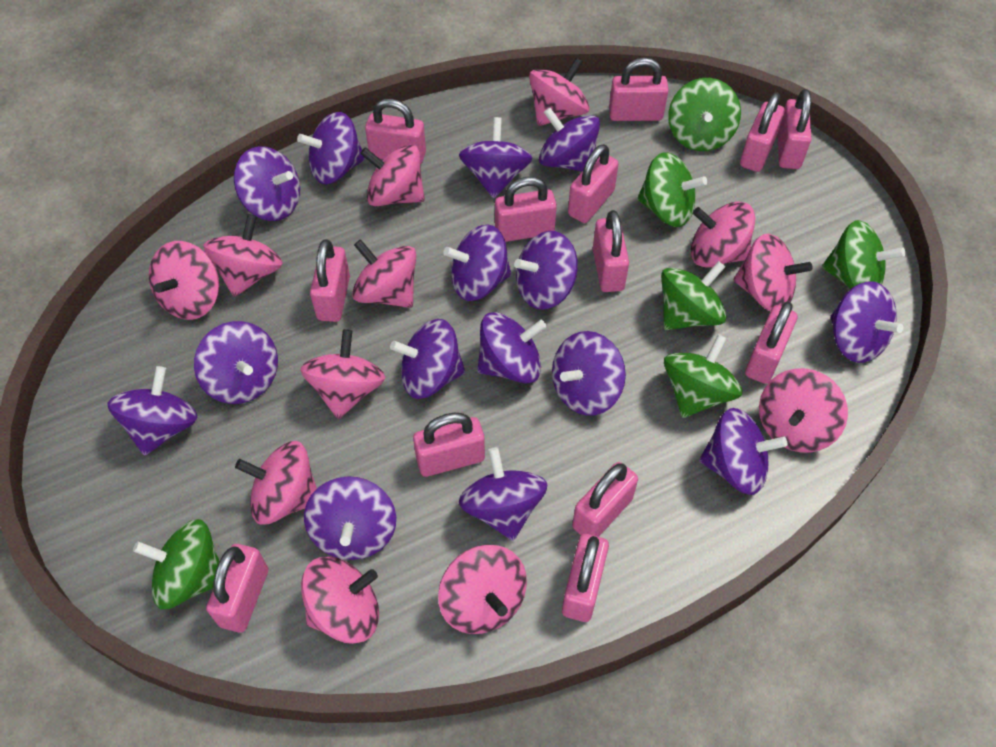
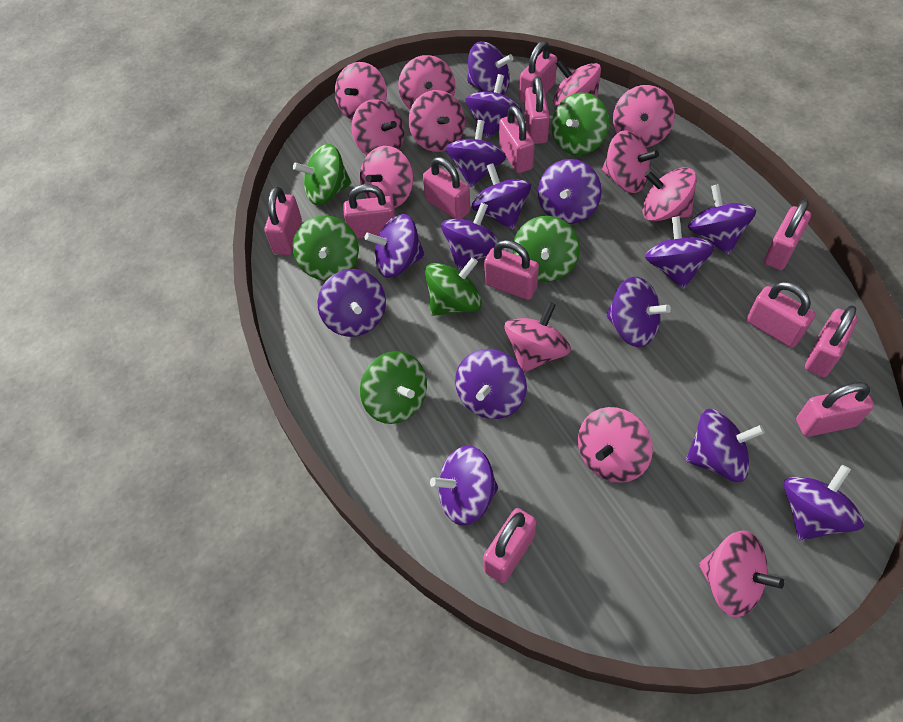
pink padlock: 13 -> 12

